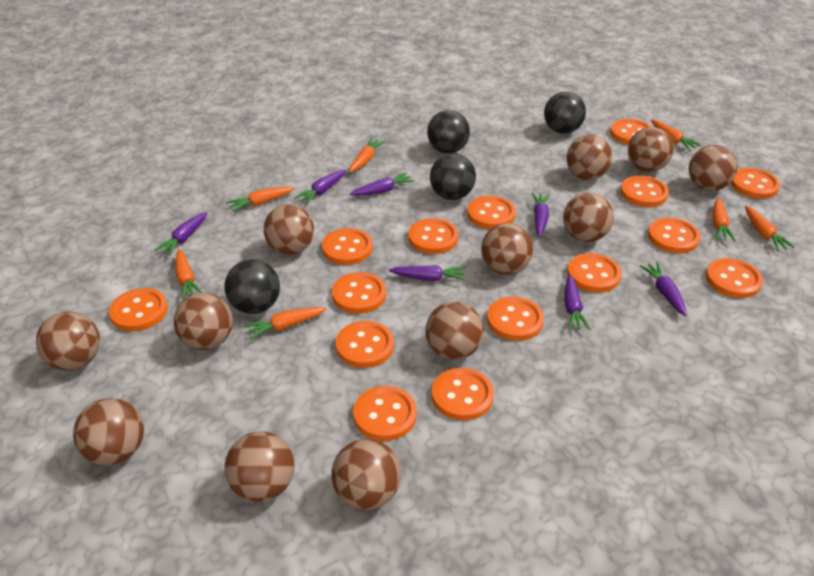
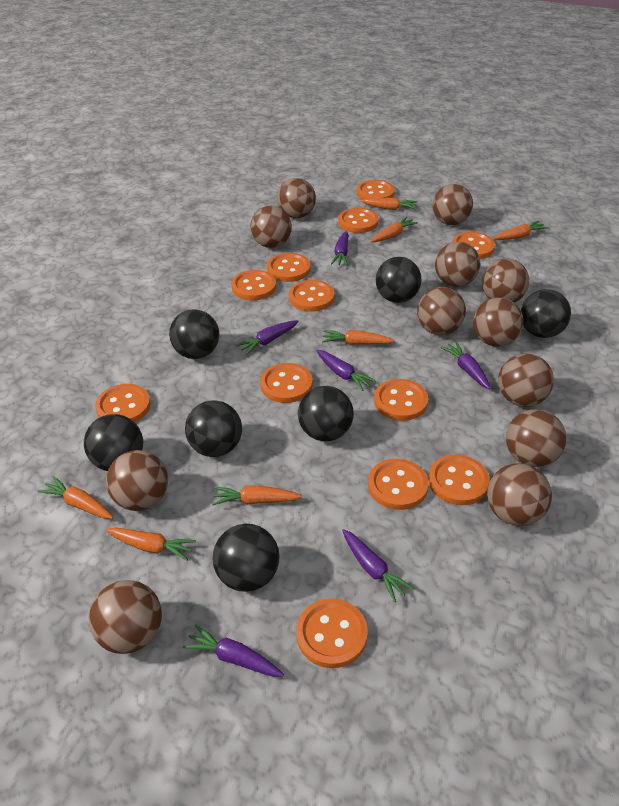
black ball: 4 -> 7
orange button: 15 -> 12
purple carrot: 7 -> 6

